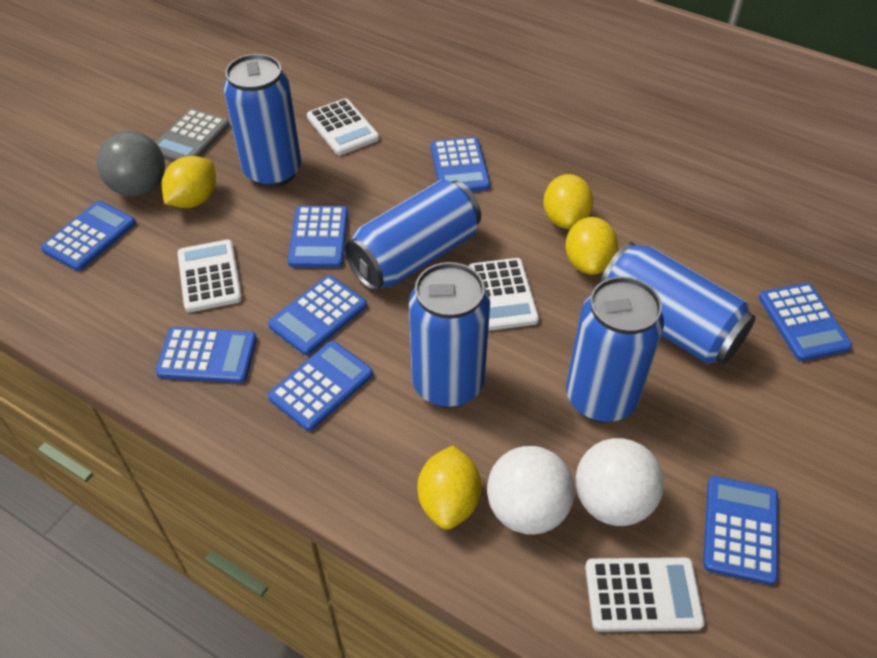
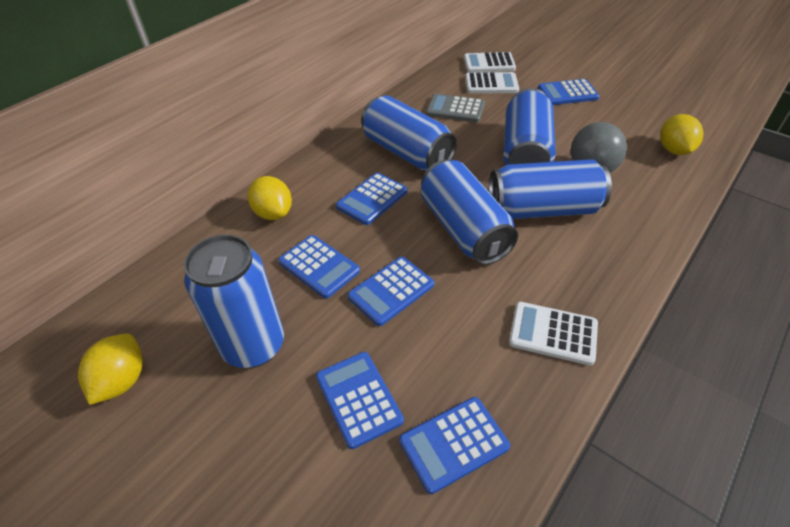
blue calculator: 8 -> 6
white ball: 2 -> 0
white calculator: 4 -> 3
yellow lemon: 4 -> 3

